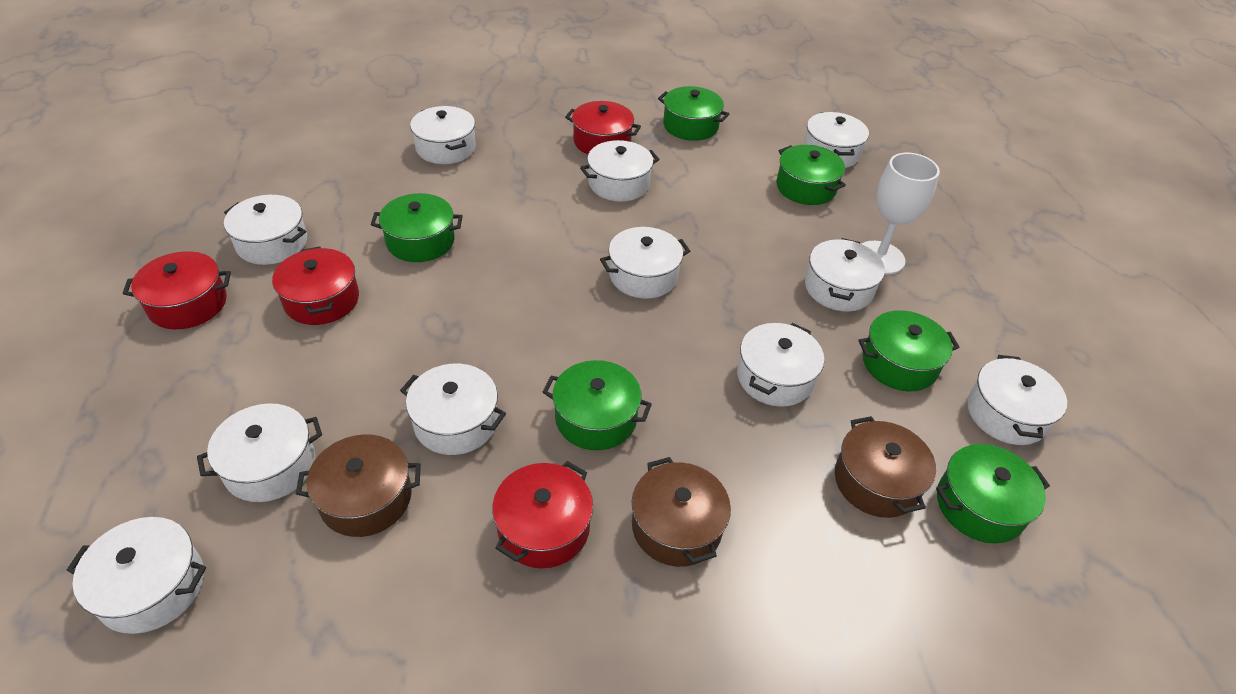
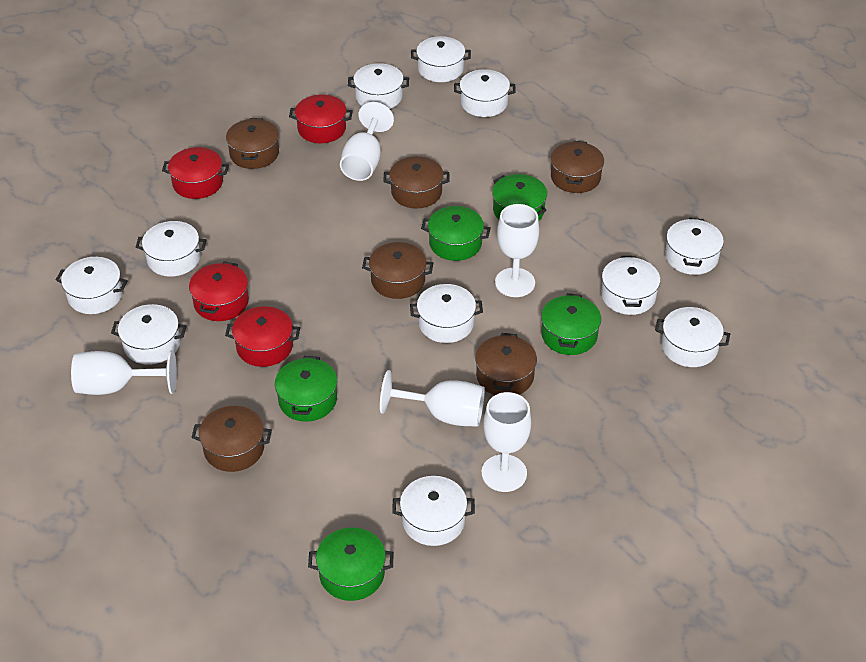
brown pot: 3 -> 6
green pot: 6 -> 5
white goblet: 1 -> 5

